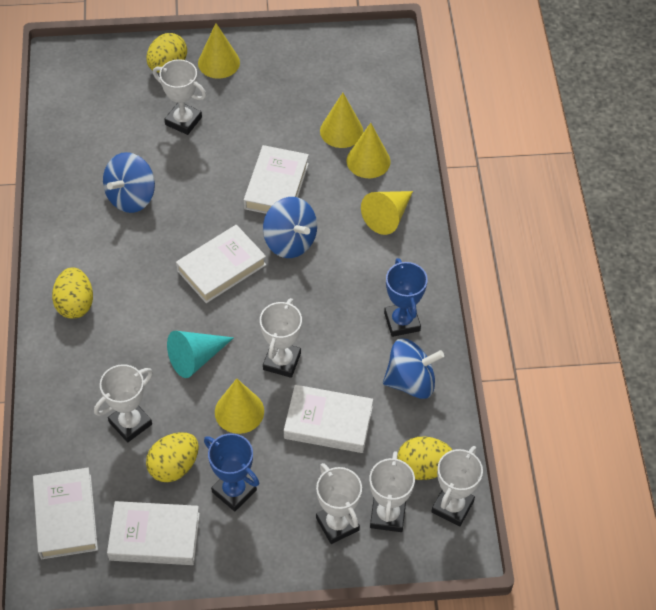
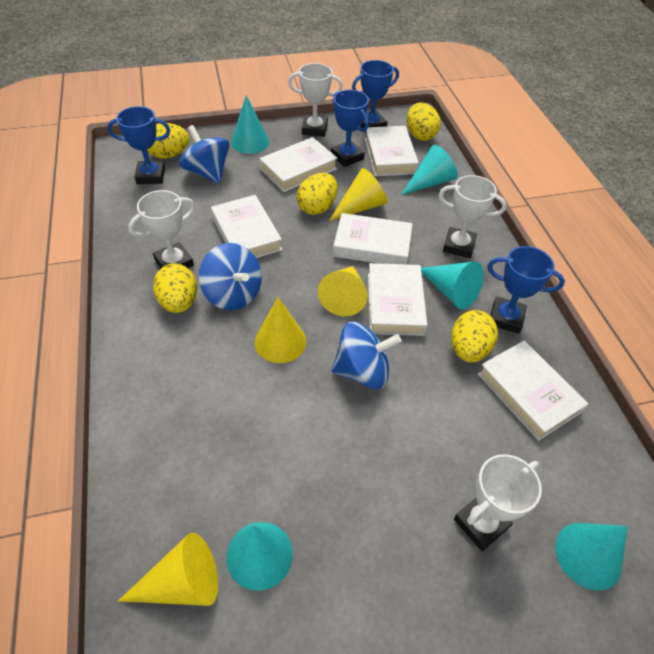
blue trophy: 2 -> 4
turquoise cone: 1 -> 5
white book: 5 -> 6
white trophy: 6 -> 4
yellow cone: 5 -> 4
yellow egg: 4 -> 5

